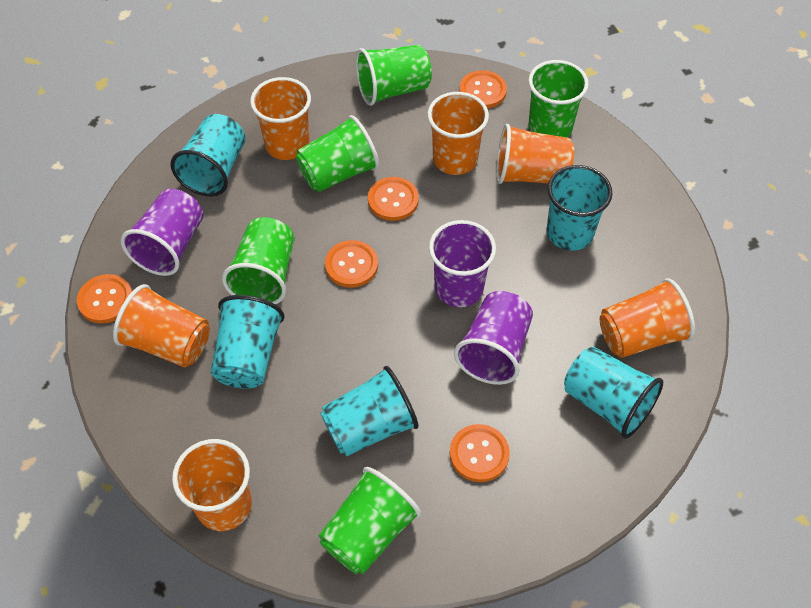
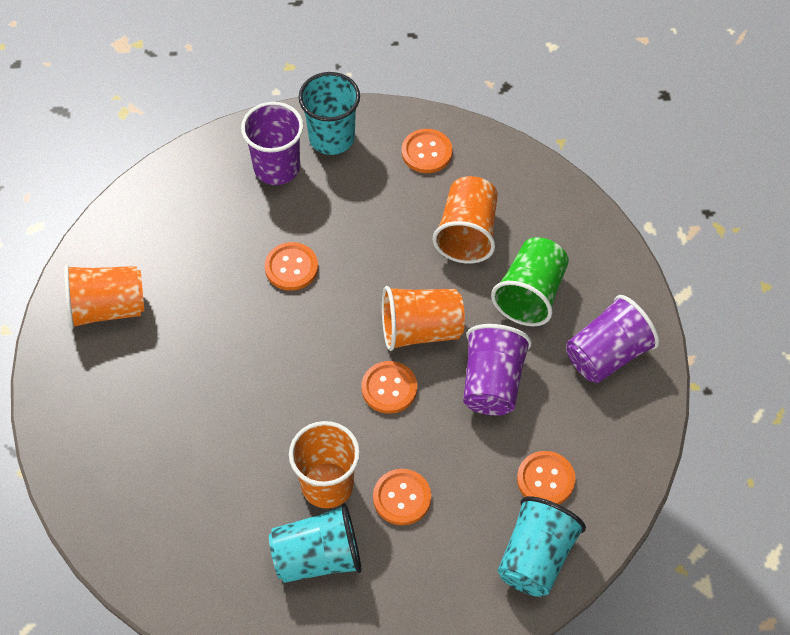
green cup: 5 -> 1
orange cup: 6 -> 4
turquoise cup: 5 -> 3

